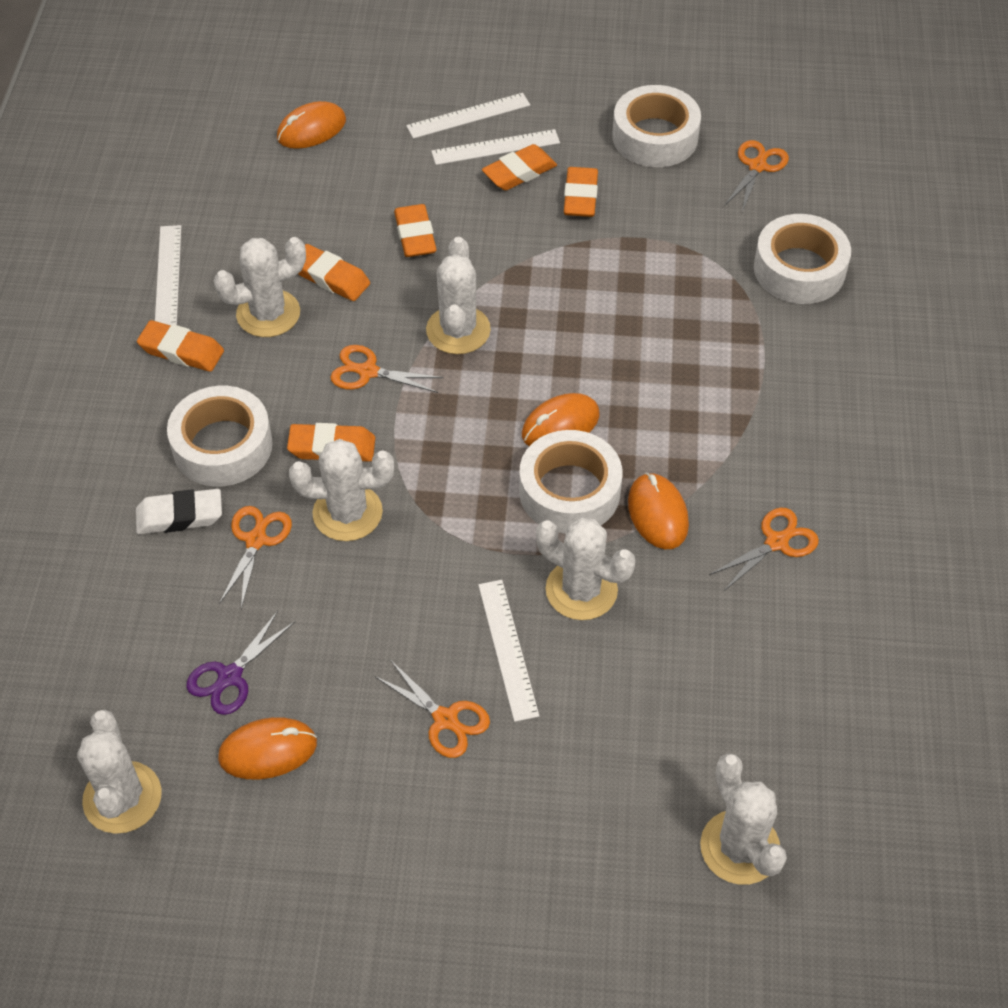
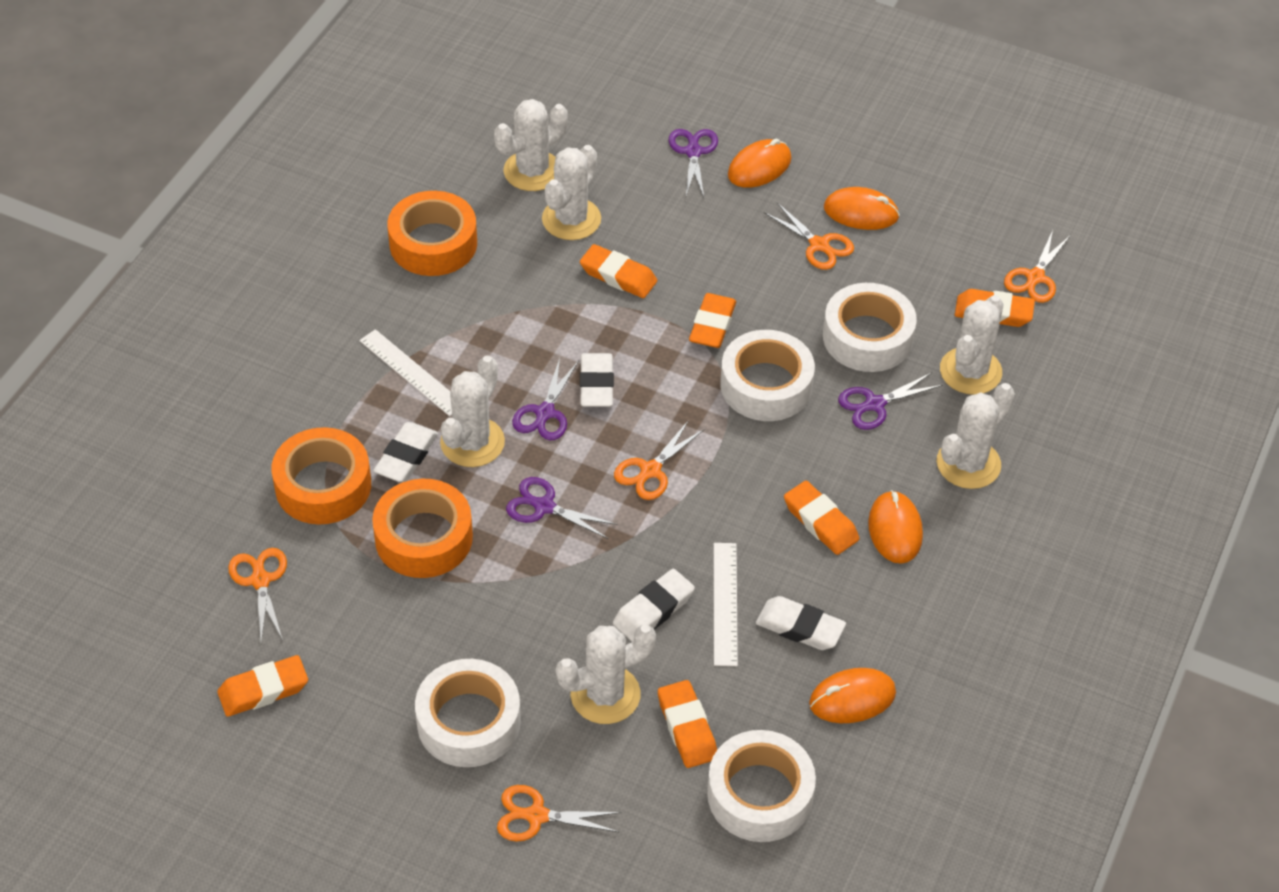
orange tape: 0 -> 3
purple scissors: 1 -> 4
white eraser: 1 -> 4
white ruler: 4 -> 2

